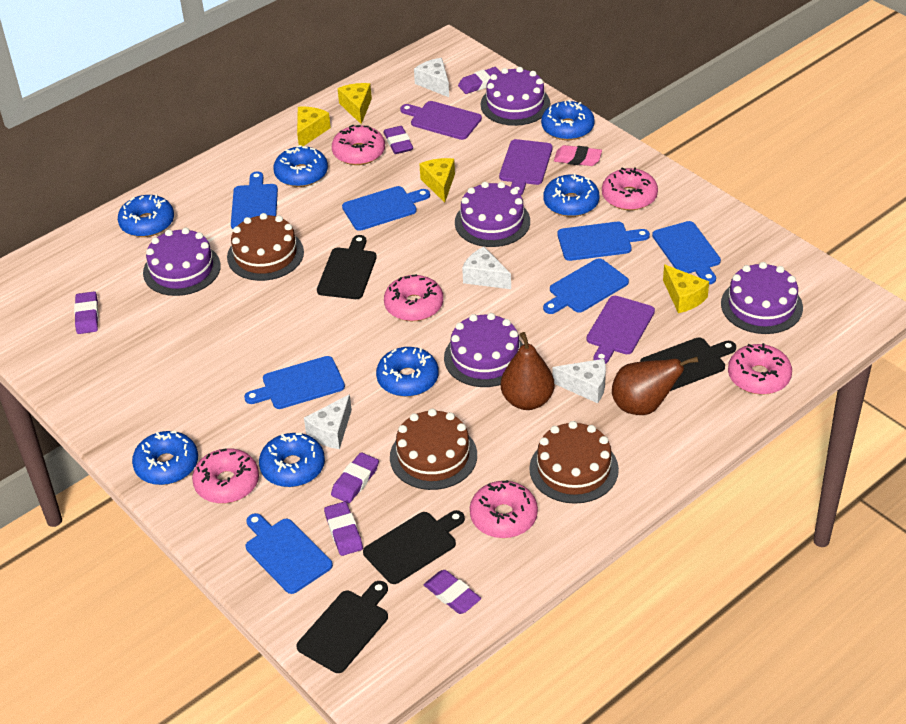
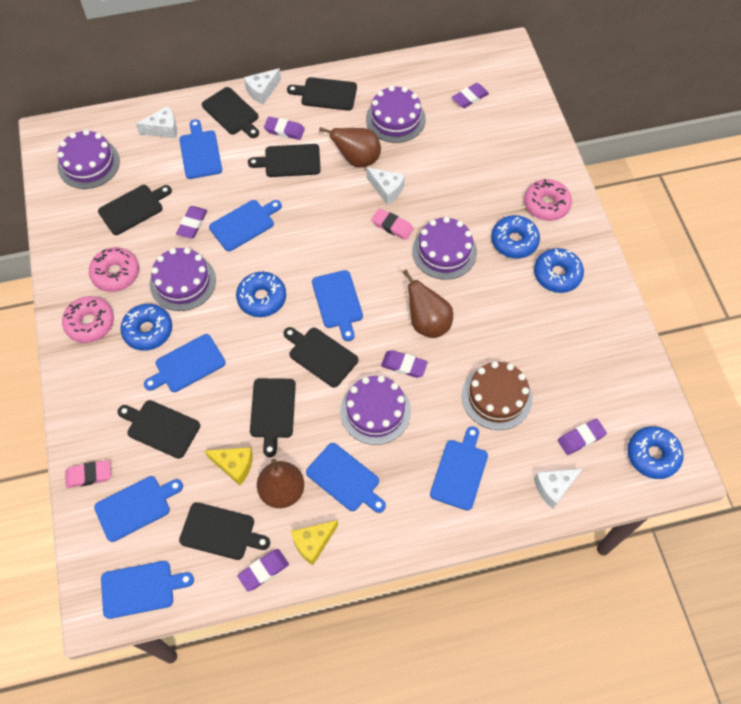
black cutting board: 4 -> 8
blue cutting board: 7 -> 8
blue donut: 7 -> 5
brown cake: 3 -> 1
brown pear: 2 -> 3
pink donut: 6 -> 3
pink eraser: 1 -> 2
purple cutting board: 3 -> 0
yellow cheese: 4 -> 2

